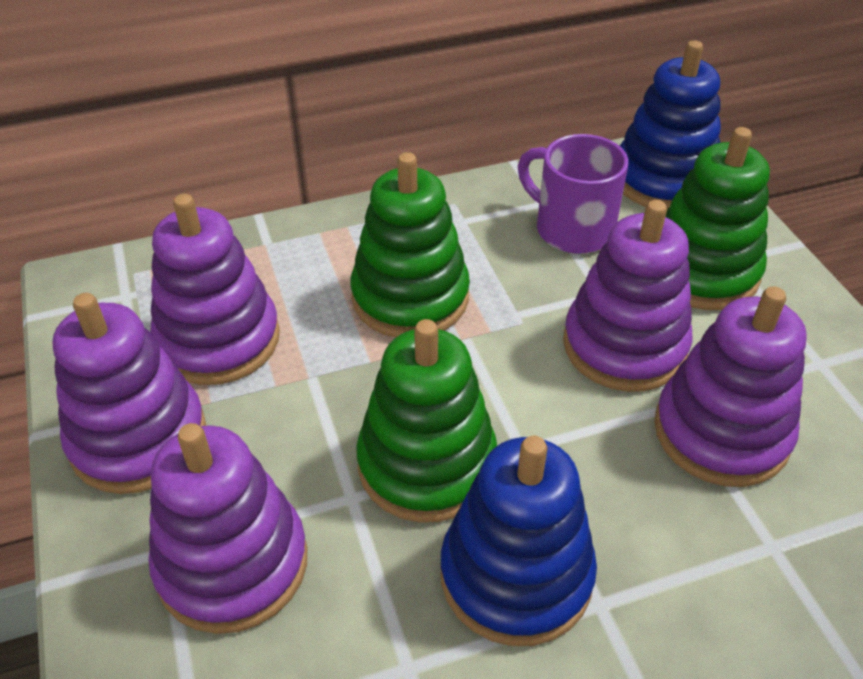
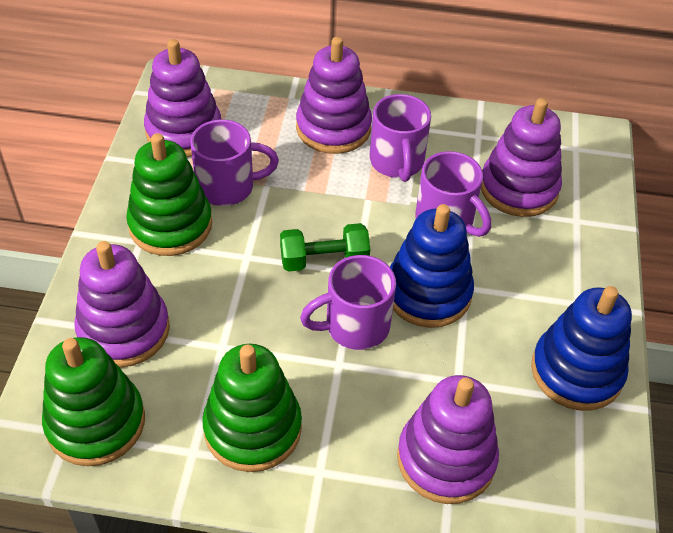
green dumbbell: 0 -> 1
purple mug: 1 -> 4

